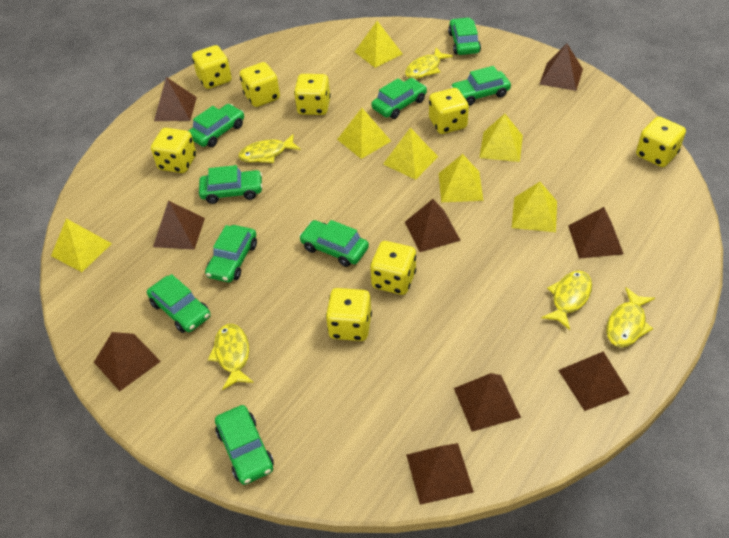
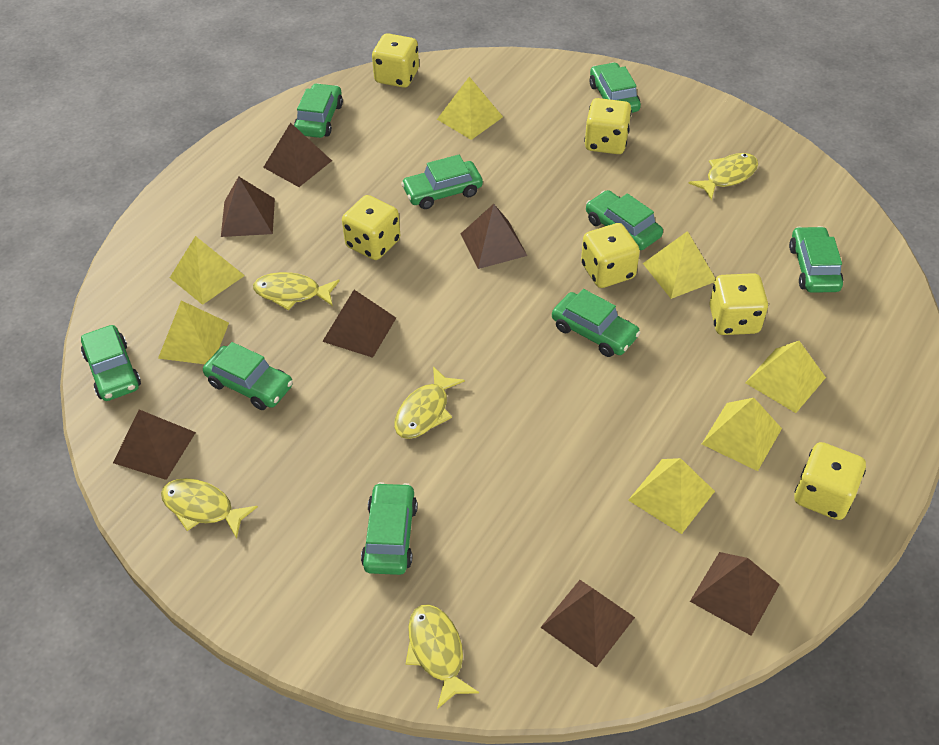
brown pyramid: 9 -> 7
yellow dice: 8 -> 6

